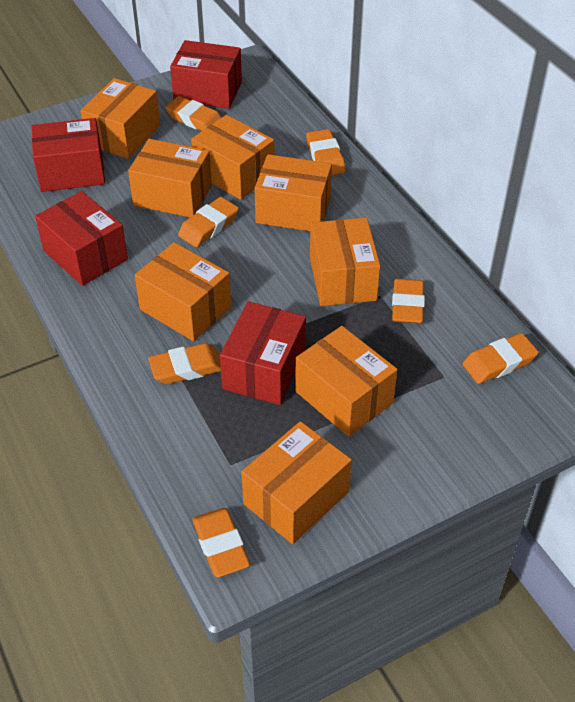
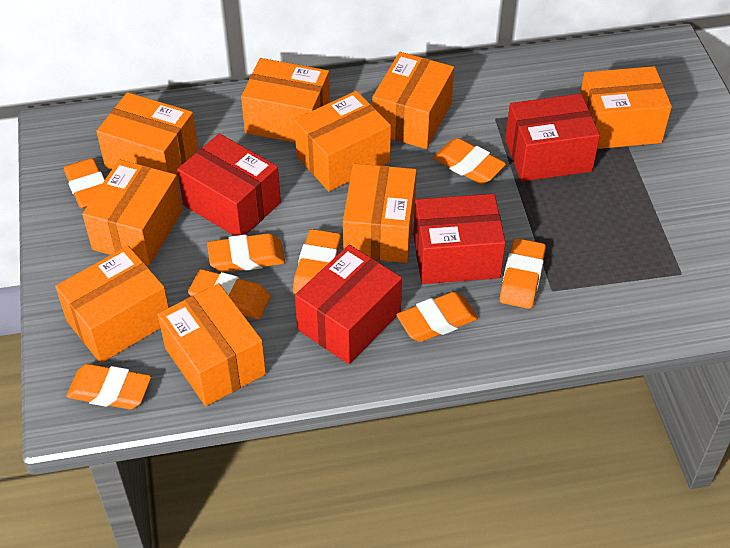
orange box: 8 -> 9
orange eraser: 7 -> 8

